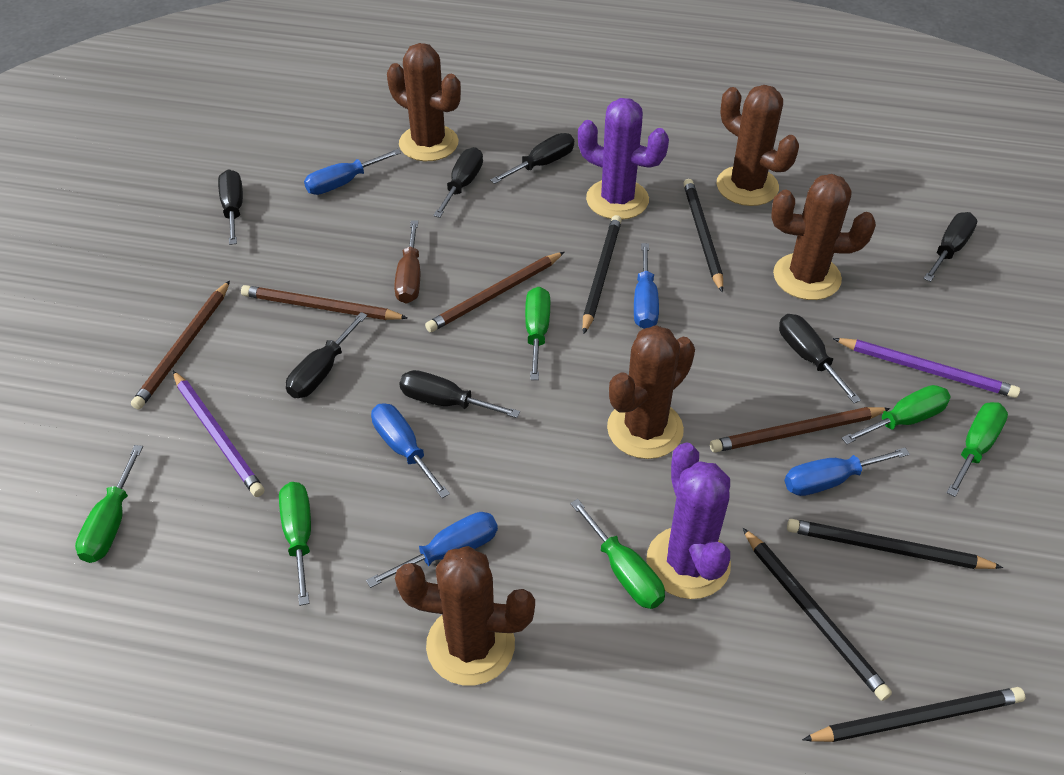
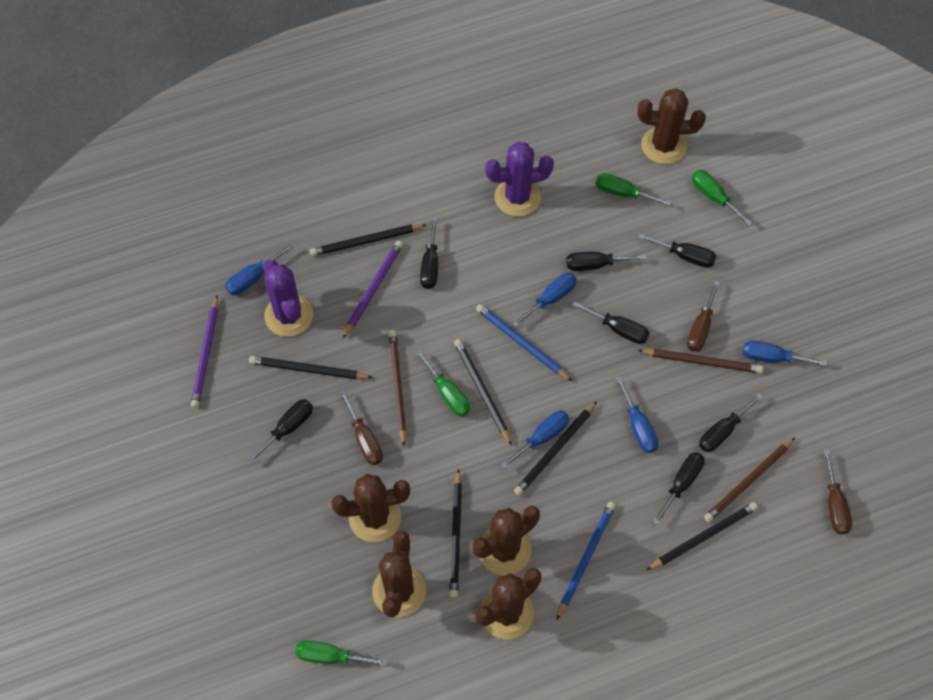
black pencil: 5 -> 6
blue pencil: 0 -> 2
brown pencil: 4 -> 3
brown screwdriver: 1 -> 3
green screwdriver: 6 -> 4

